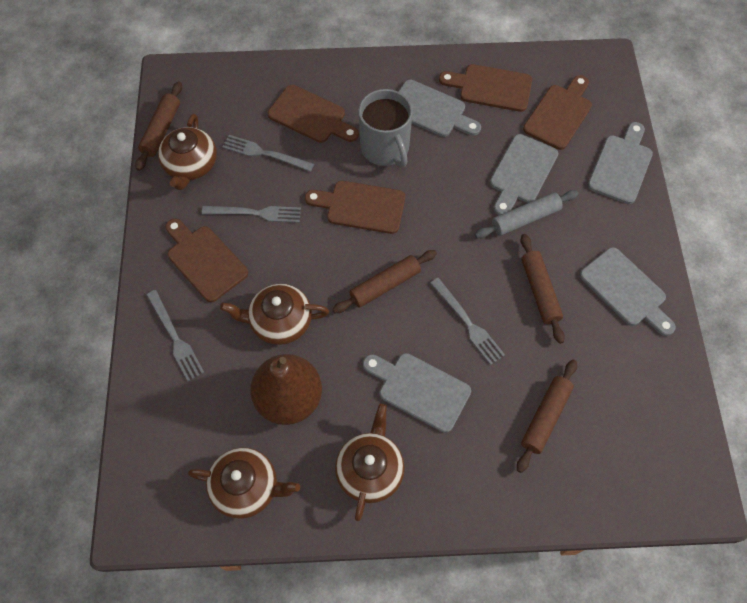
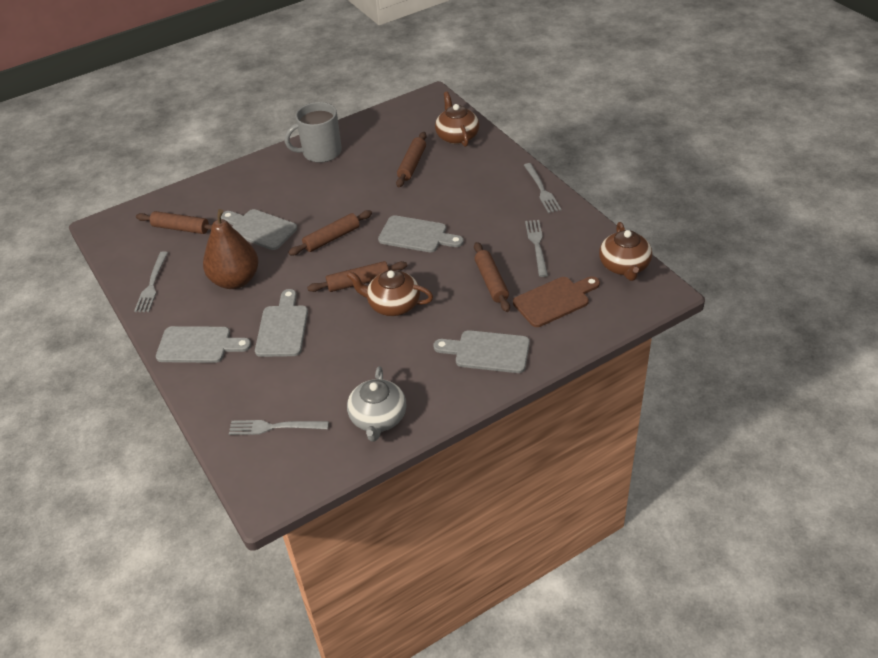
brown cutting board: 5 -> 1
brown rolling pin: 4 -> 5
brown teapot: 4 -> 3
grey rolling pin: 1 -> 0
grey teapot: 0 -> 1

